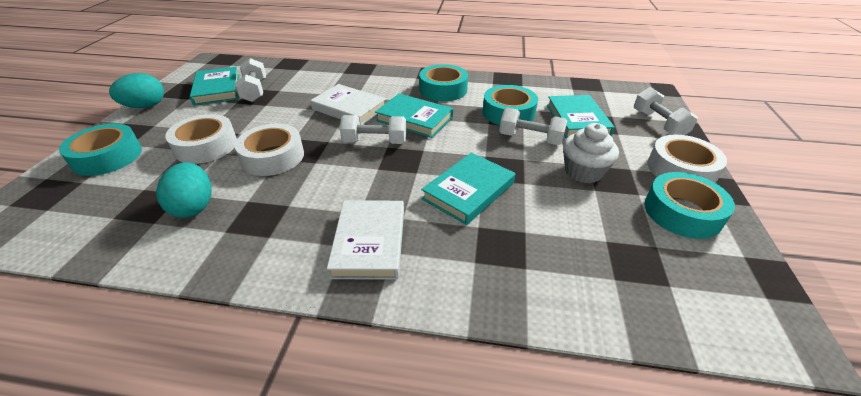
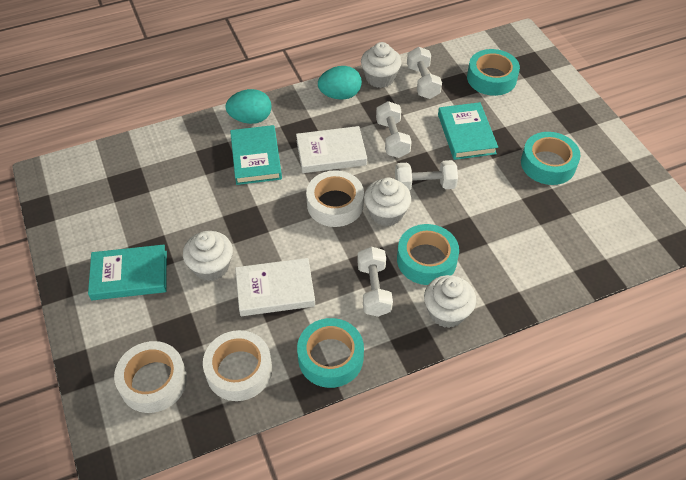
turquoise book: 4 -> 3
white cupcake: 1 -> 4

